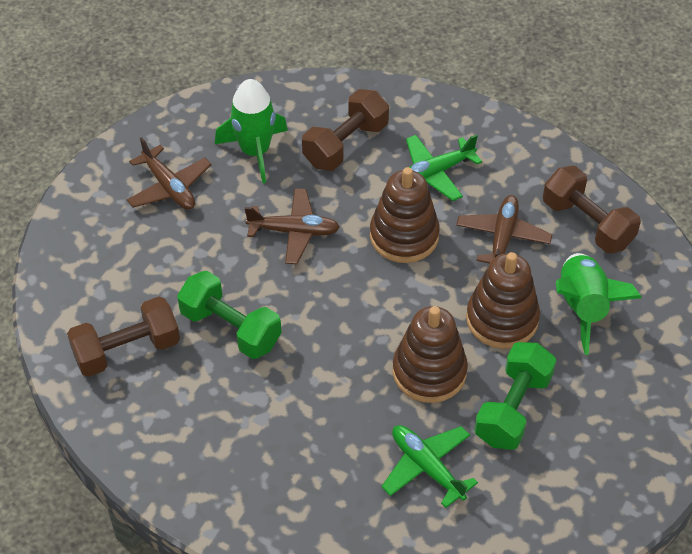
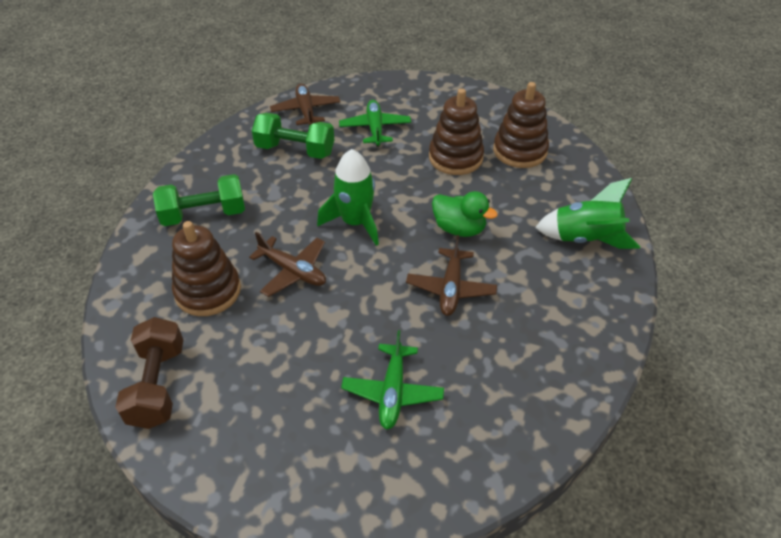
brown dumbbell: 3 -> 1
green duck: 0 -> 1

